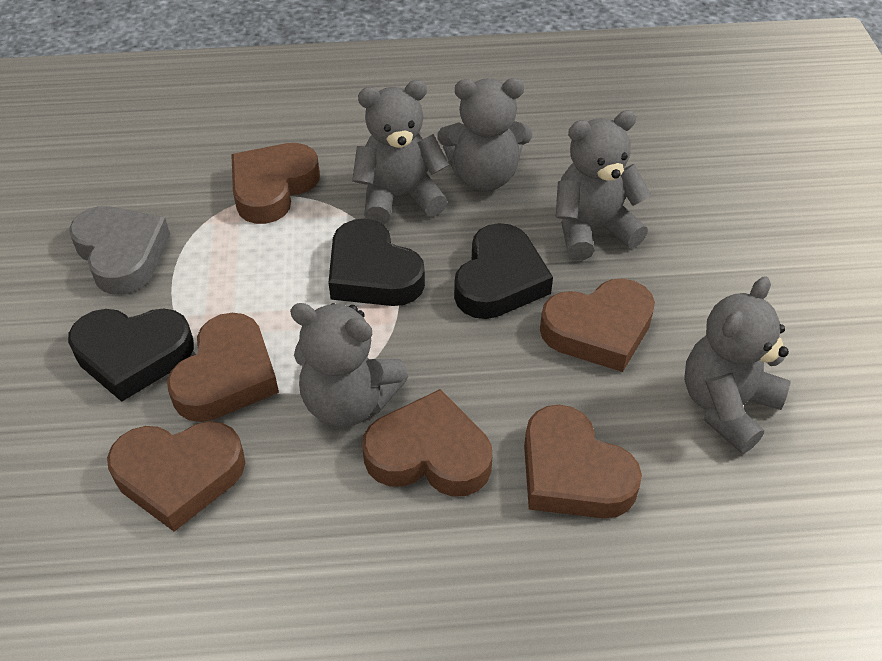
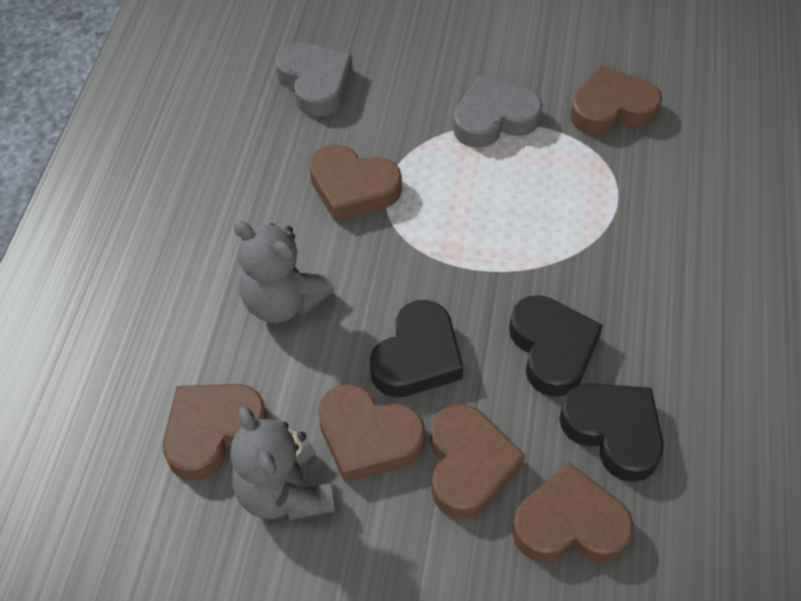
grey heart: 1 -> 2
grey teddy bear: 5 -> 2

